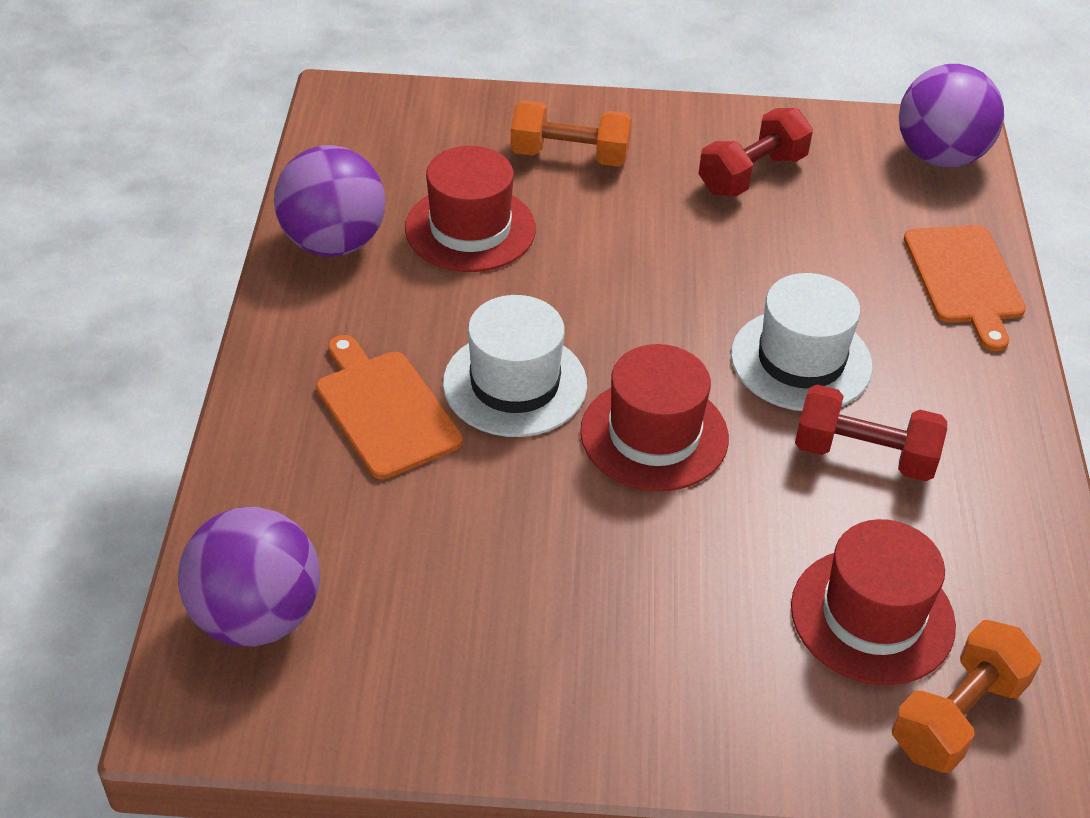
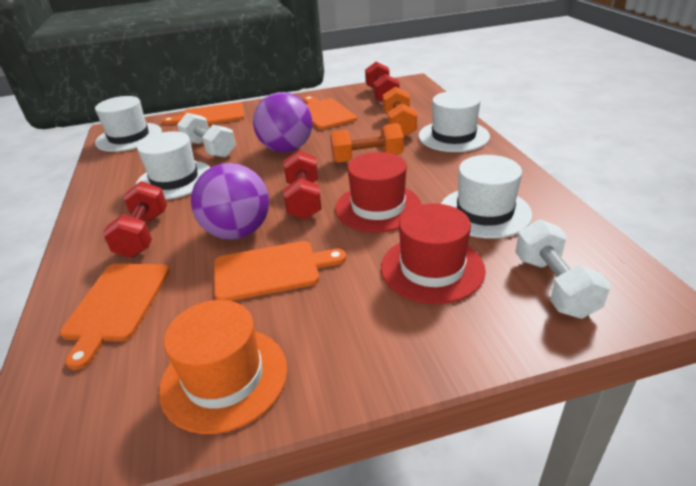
orange cutting board: 2 -> 4
orange hat: 0 -> 1
purple ball: 3 -> 2
red dumbbell: 2 -> 3
red hat: 3 -> 2
white dumbbell: 0 -> 2
white hat: 2 -> 4

